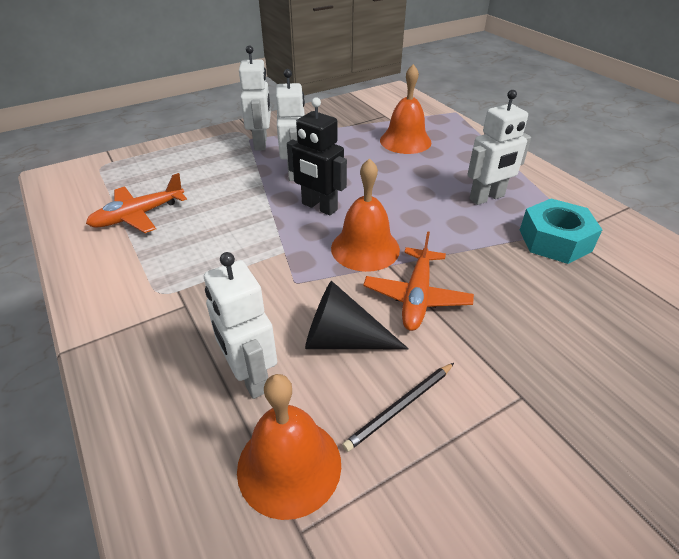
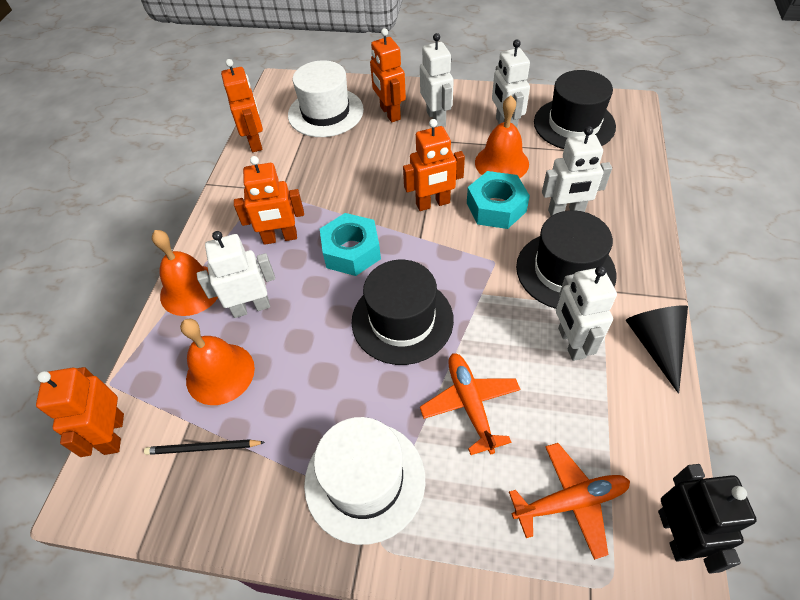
black hat: 0 -> 3
orange robot: 0 -> 5
turquoise nut: 1 -> 2
white hat: 0 -> 2
white robot: 4 -> 5

